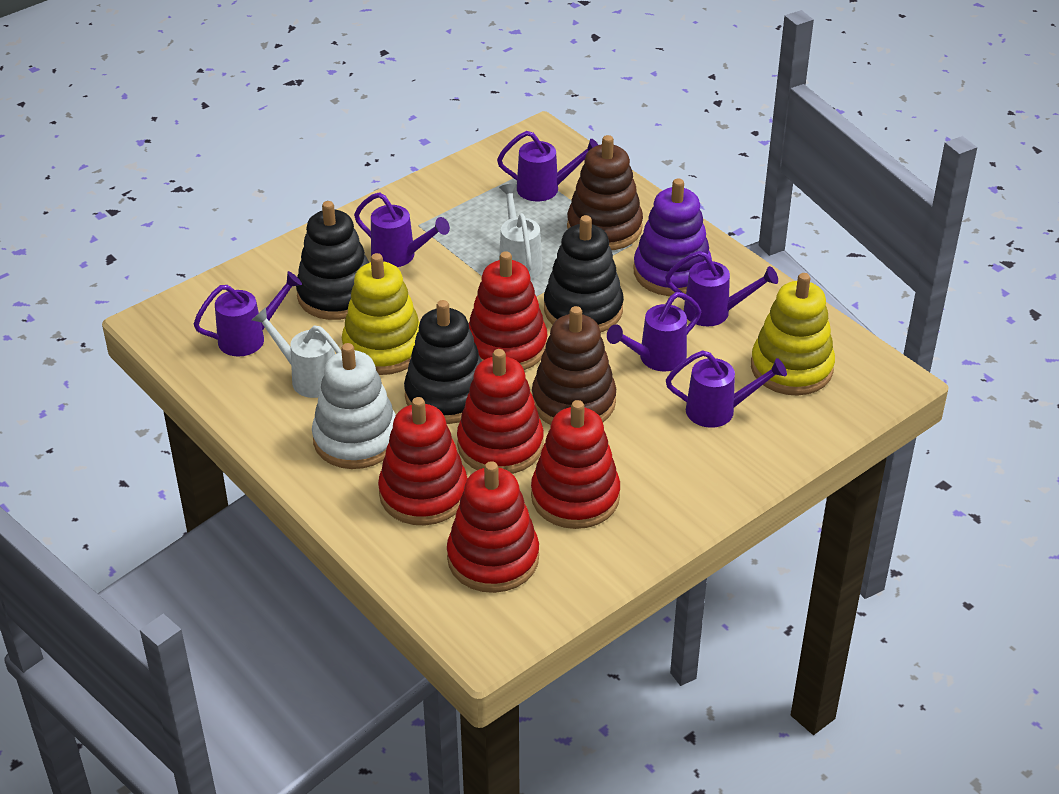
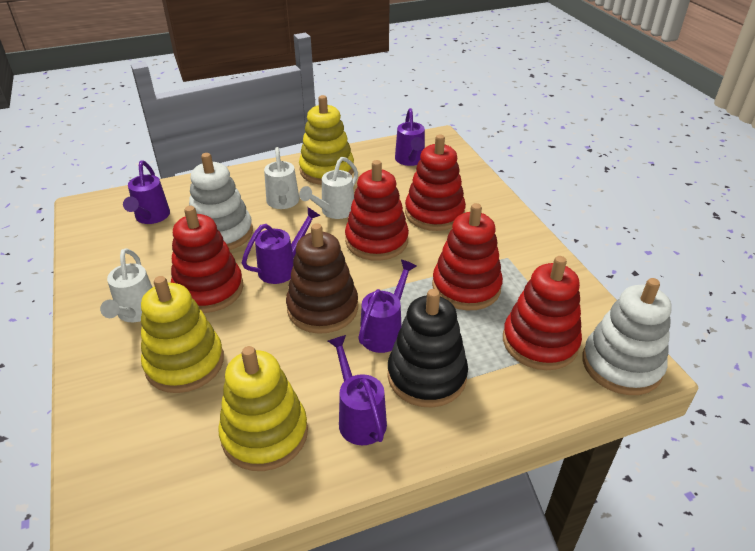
black stacking toy: 3 -> 1
brown stacking toy: 2 -> 1
purple stacking toy: 1 -> 0
purple watering can: 6 -> 5
white stacking toy: 1 -> 2
white watering can: 2 -> 3
yellow stacking toy: 2 -> 3

